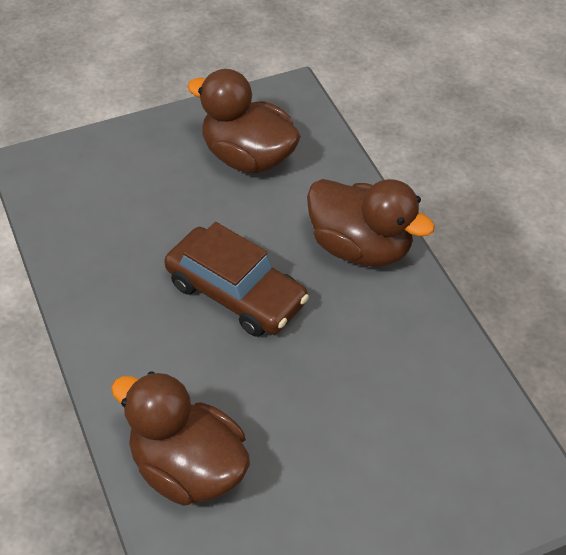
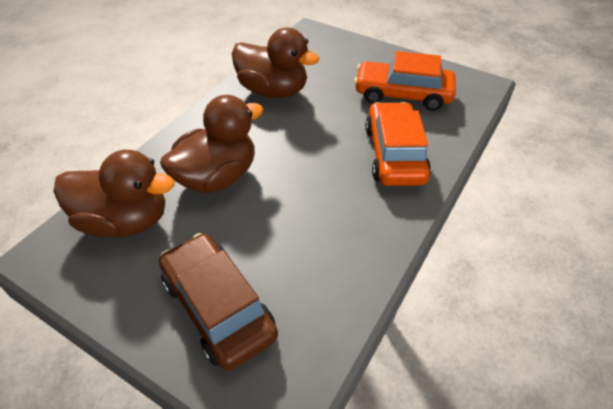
orange car: 0 -> 2

